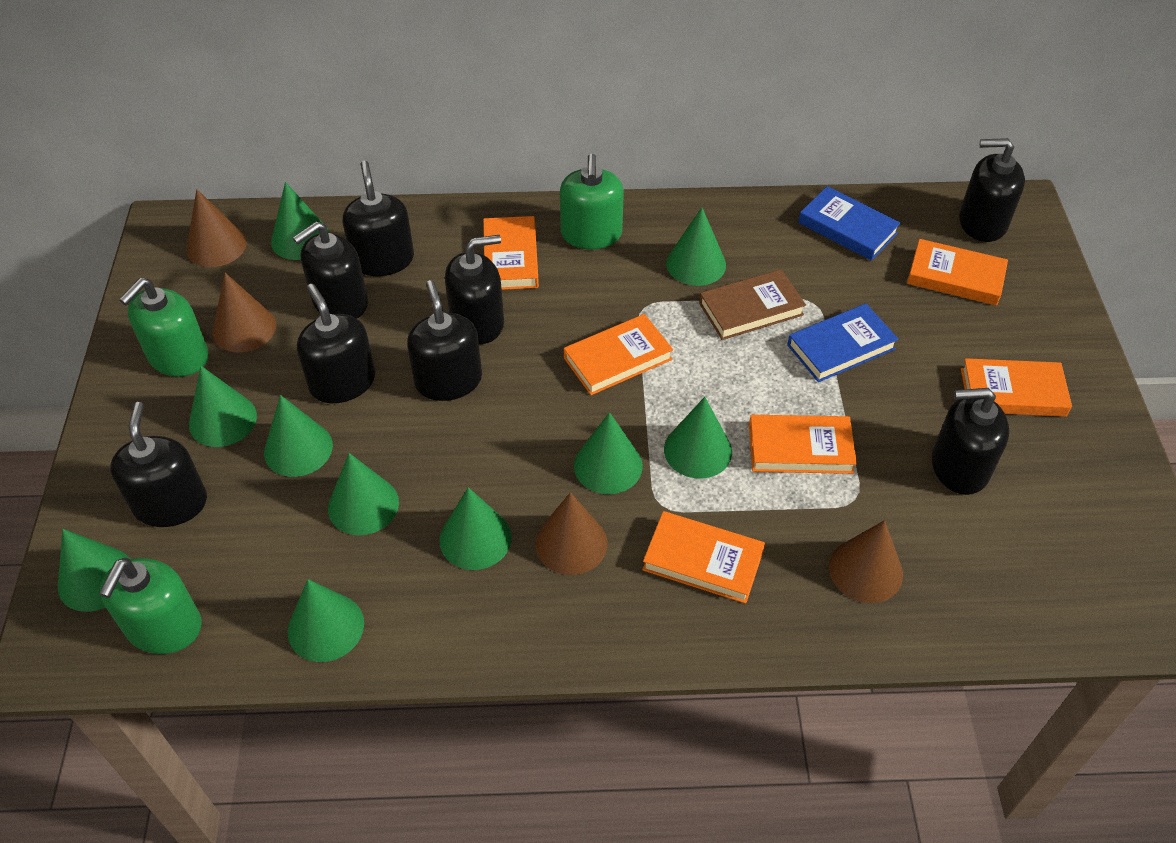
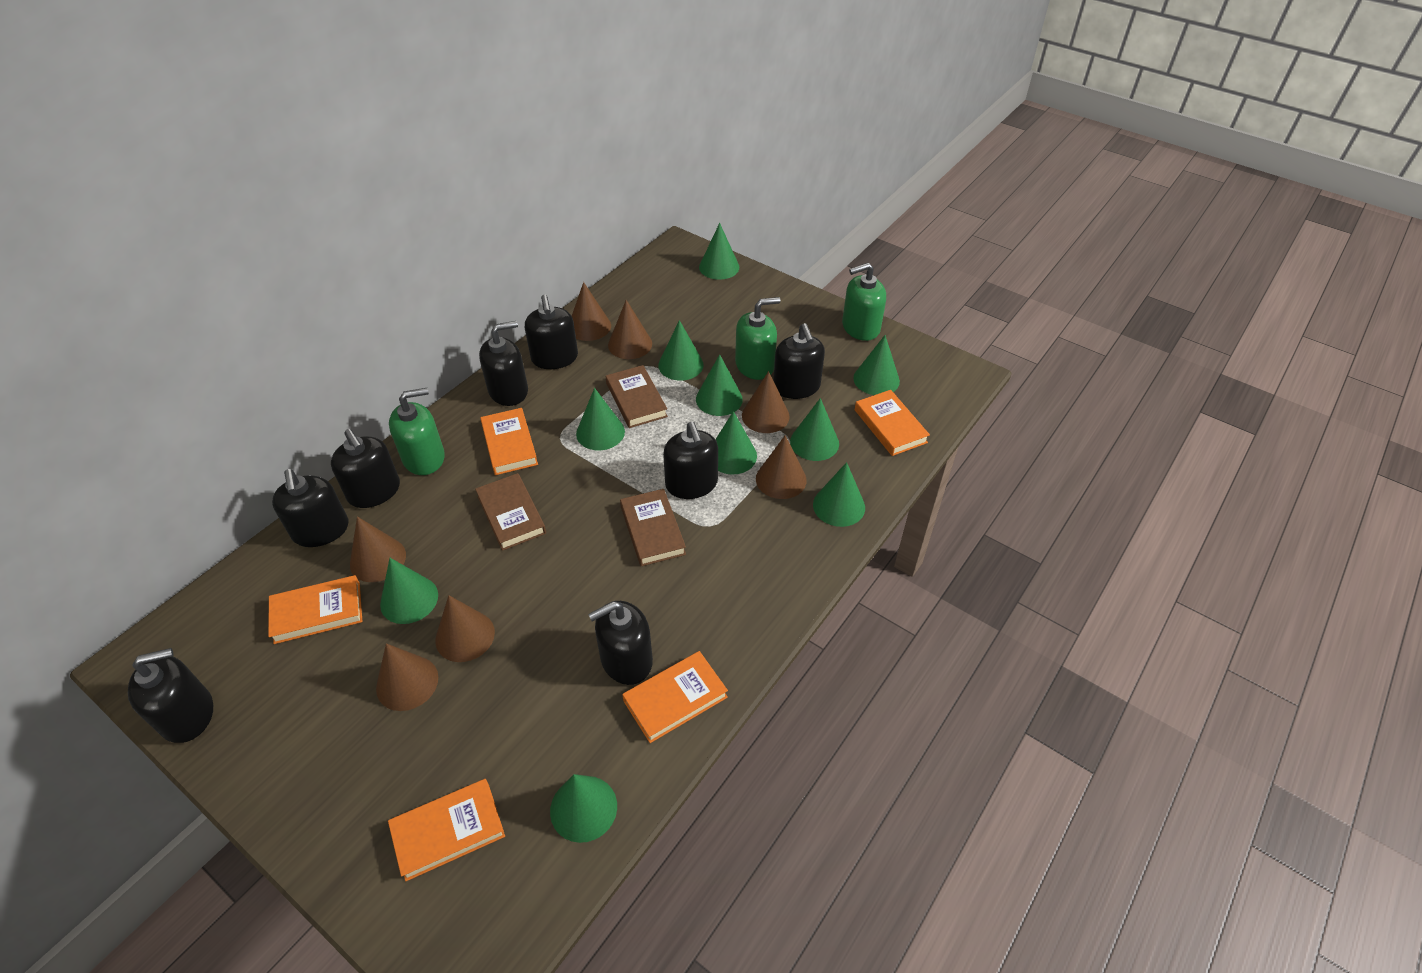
blue book: 2 -> 0
brown book: 1 -> 3
brown cone: 4 -> 7
orange book: 6 -> 5

